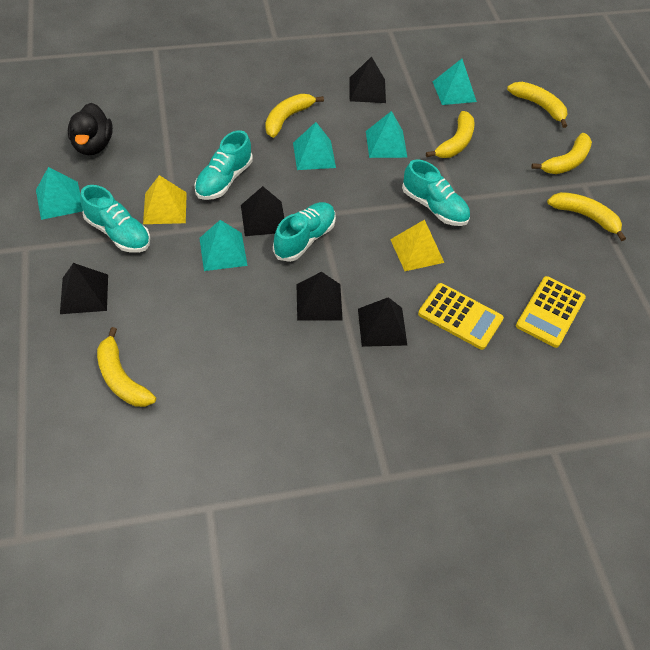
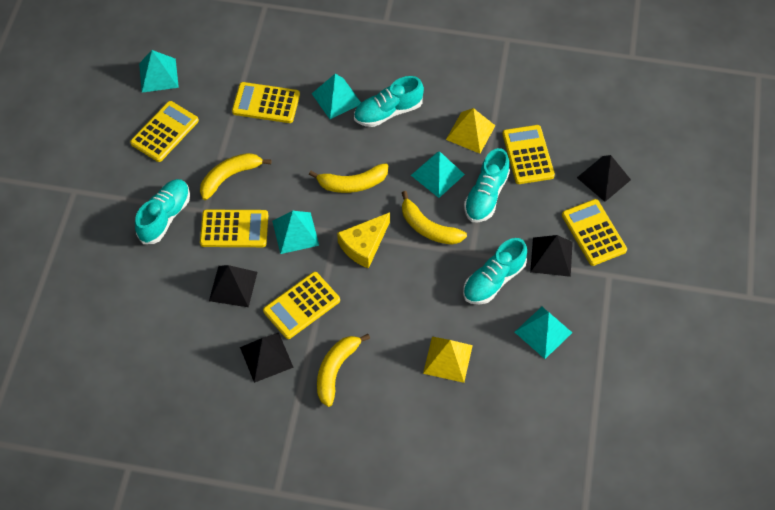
black duck: 1 -> 0
black pyramid: 5 -> 4
yellow banana: 6 -> 4
yellow calculator: 2 -> 6
yellow cheese: 0 -> 1

